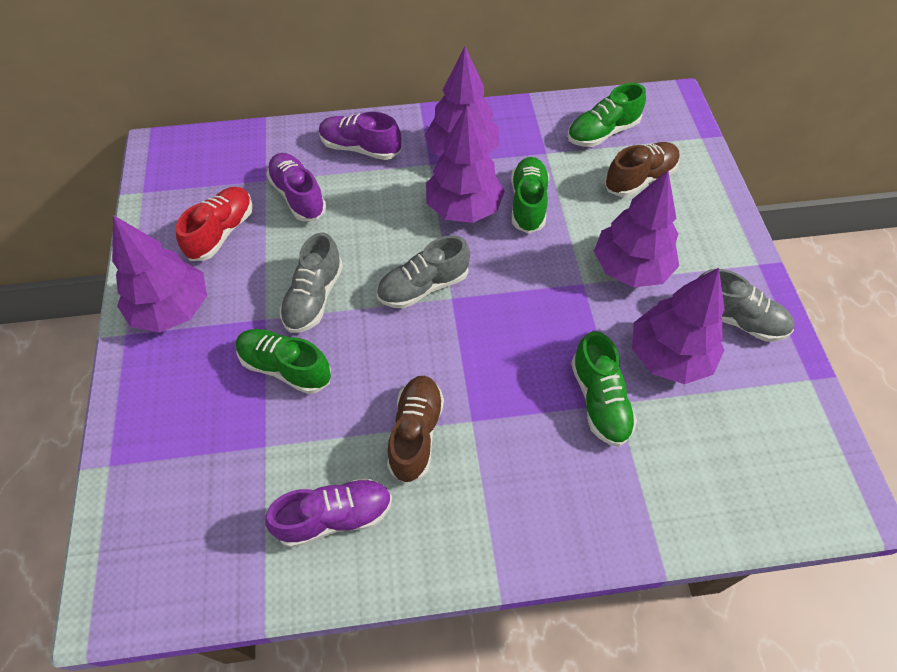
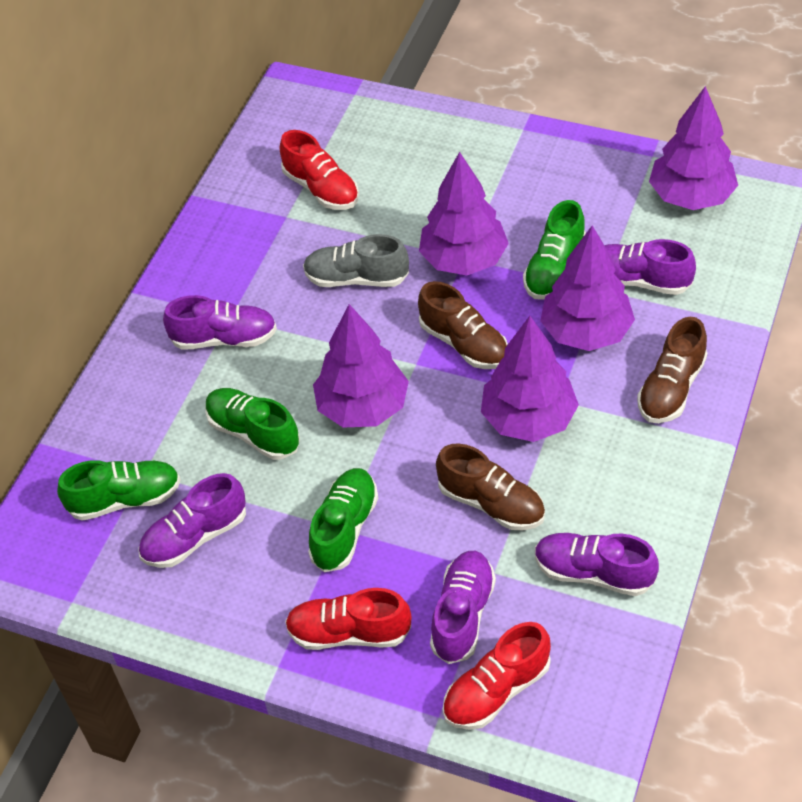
brown shoe: 2 -> 3
grey shoe: 3 -> 1
purple shoe: 3 -> 5
red shoe: 1 -> 3

